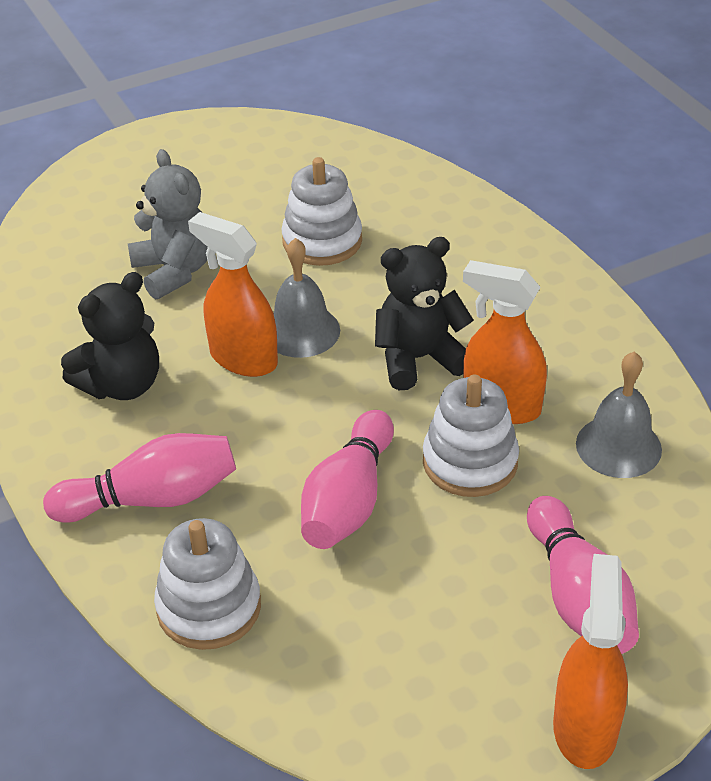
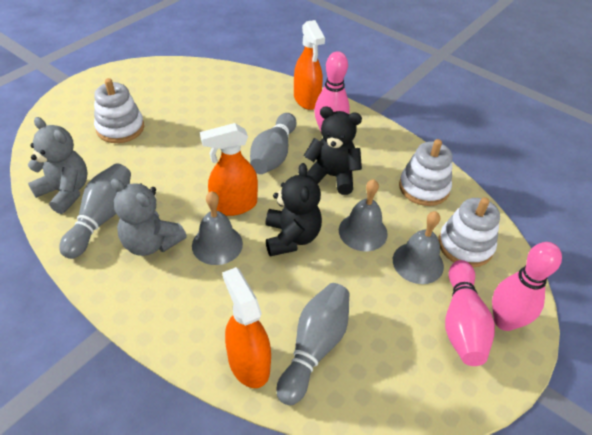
grey bell: 2 -> 3
grey bowling pin: 0 -> 3
grey teddy bear: 1 -> 2

